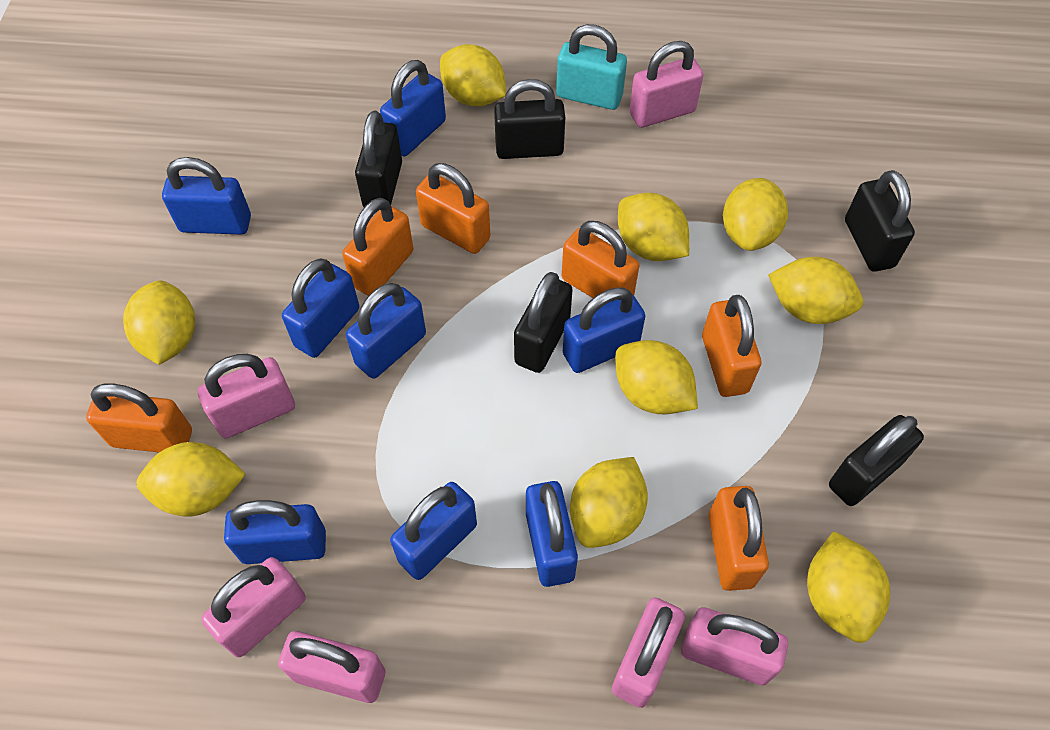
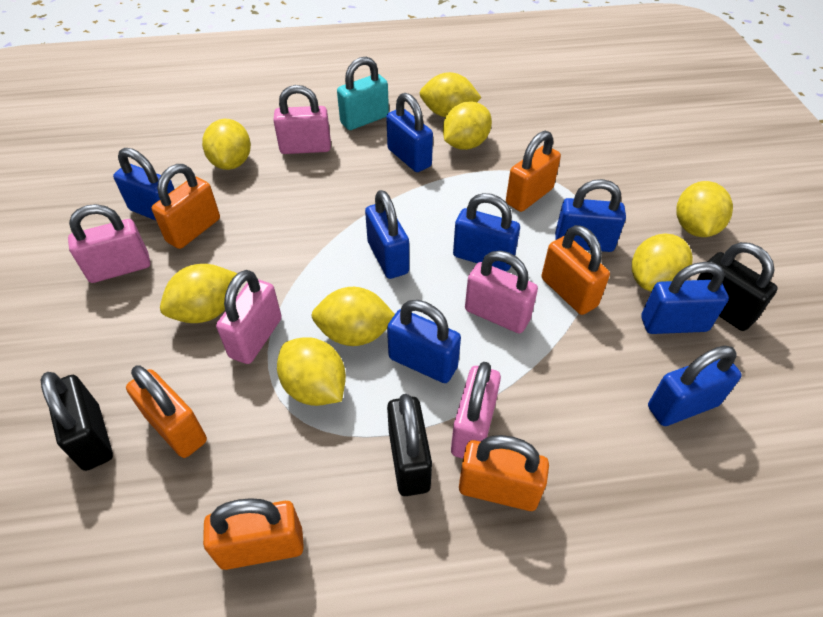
black padlock: 5 -> 3
pink padlock: 6 -> 5
yellow lemon: 9 -> 8

